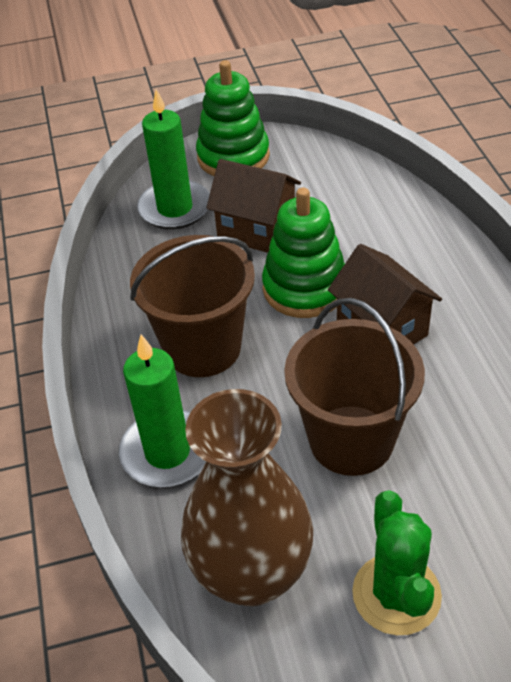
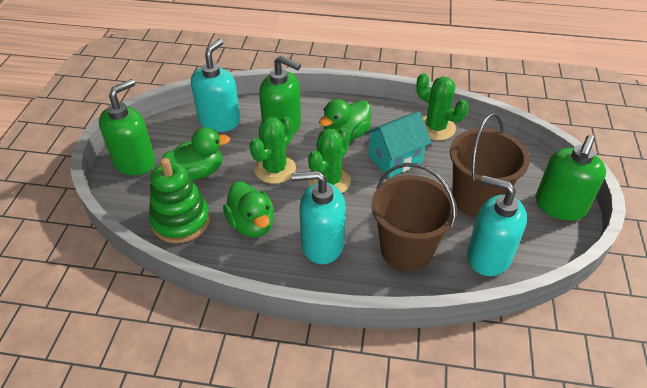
brown house: 2 -> 0
brown vase: 1 -> 0
green cactus: 1 -> 3
green candle: 2 -> 0
green duck: 0 -> 3
green soap dispenser: 0 -> 3
green stacking toy: 2 -> 1
turquoise house: 0 -> 1
turquoise soap dispenser: 0 -> 3

